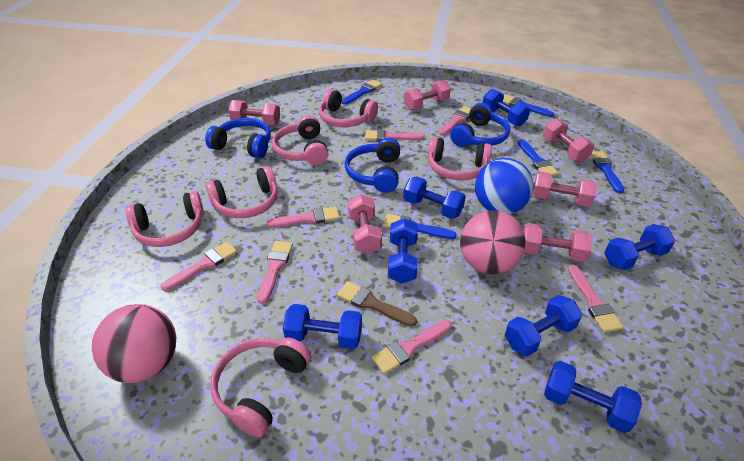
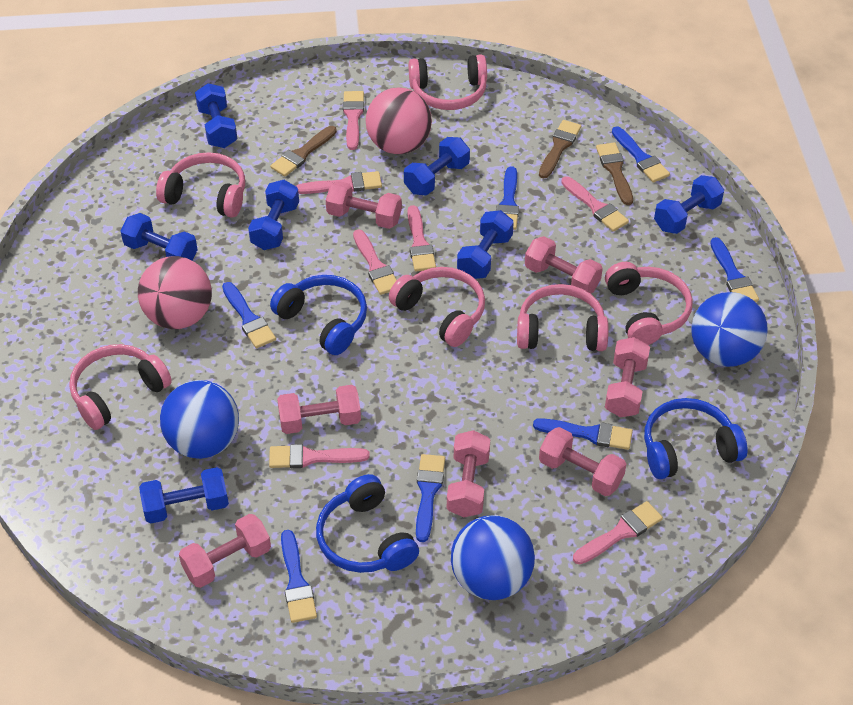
blue ball: 1 -> 3
blue brush: 5 -> 7
brown brush: 1 -> 3
pink dumbbell: 6 -> 7

